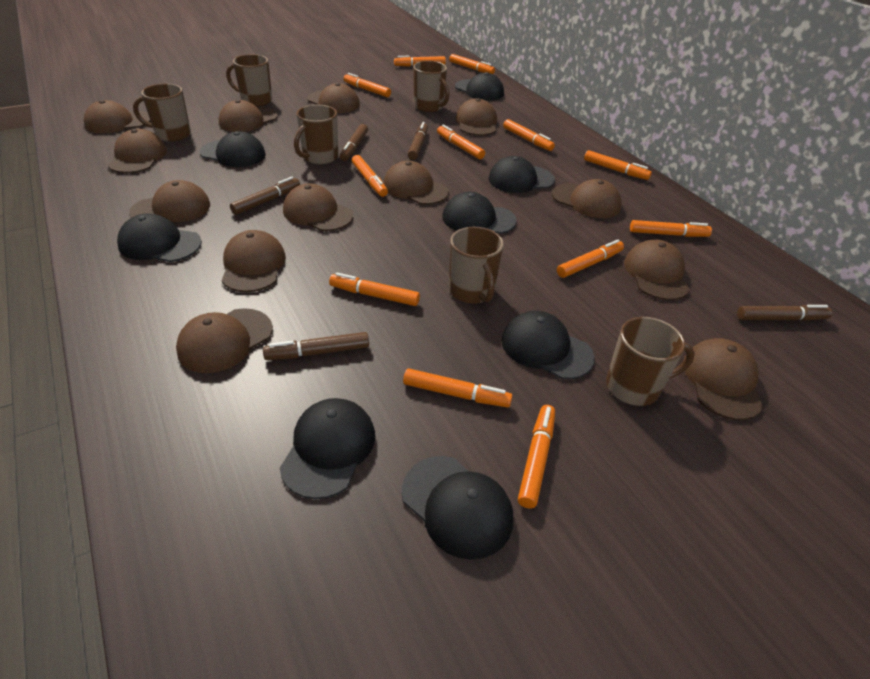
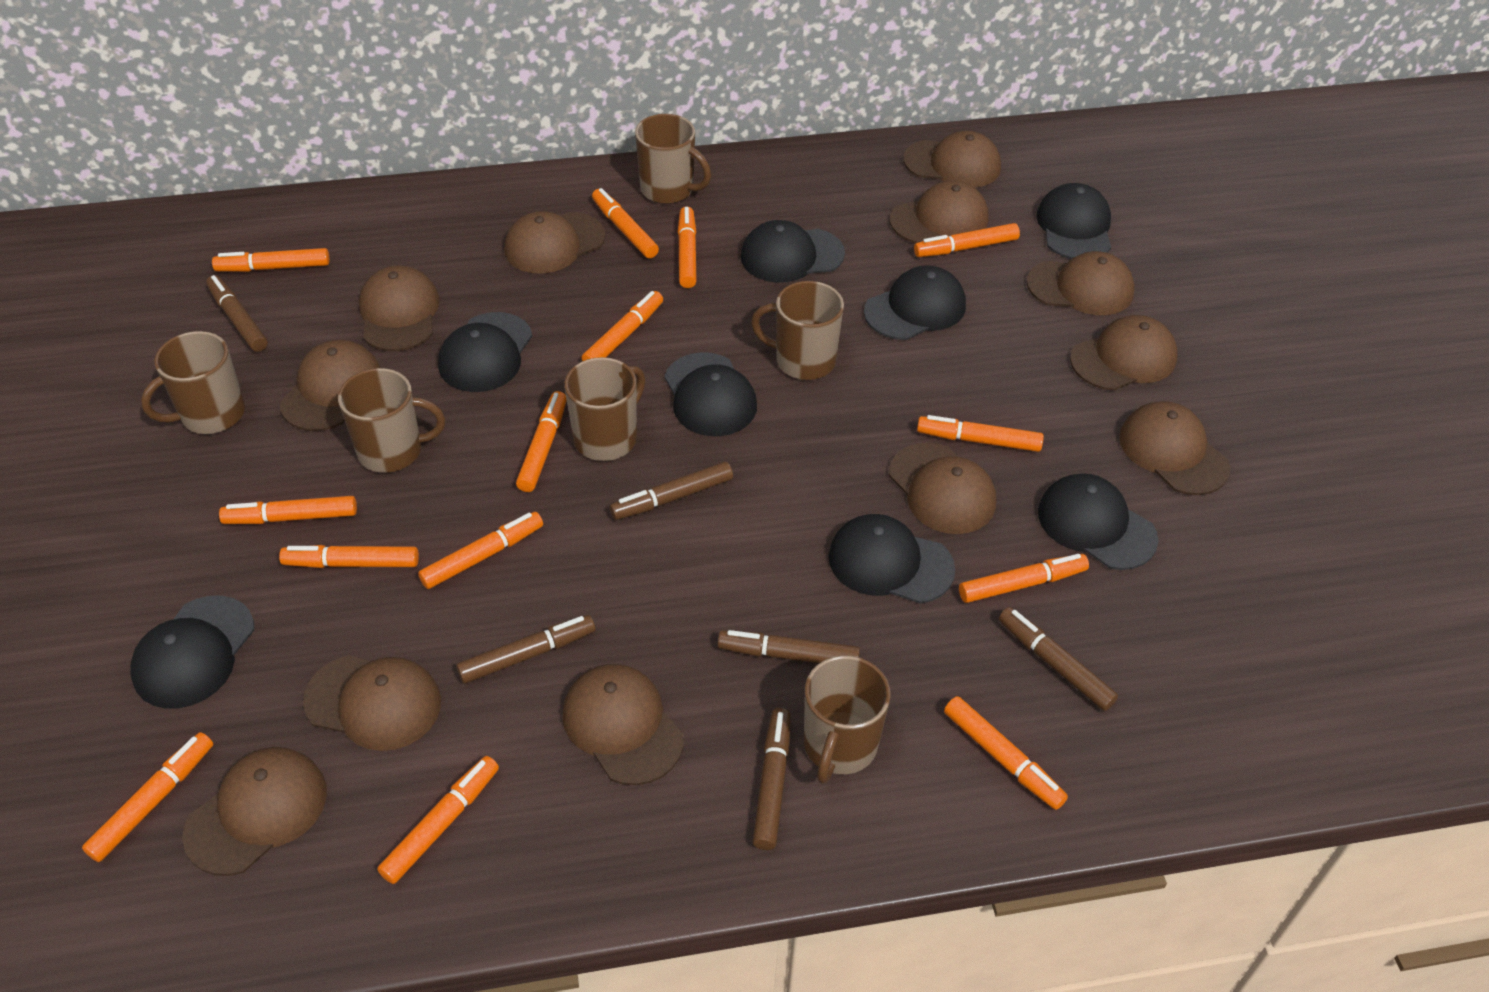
brown cap: 13 -> 12
brown marker: 5 -> 6
orange marker: 12 -> 14

